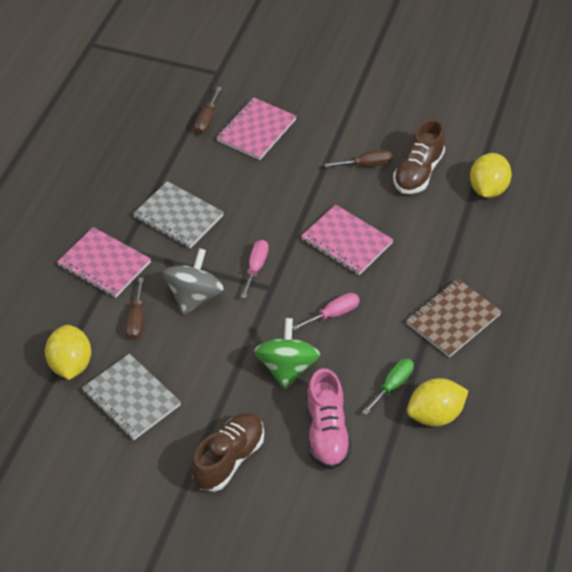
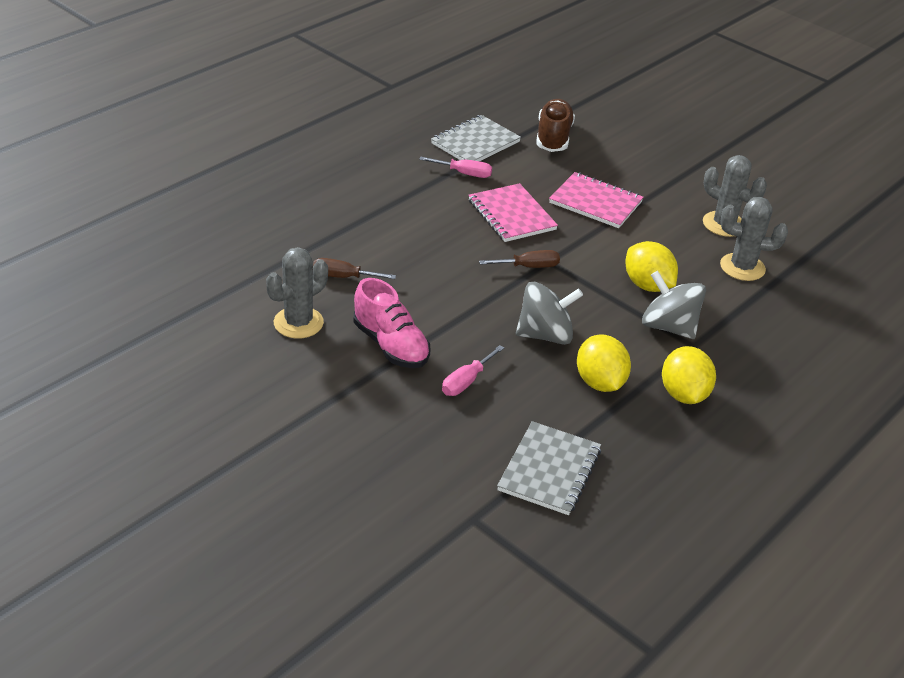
brown notebook: 1 -> 0
brown screwdriver: 3 -> 2
brown shoe: 2 -> 1
green screwdriver: 1 -> 0
green spinning top: 1 -> 0
grey cactus: 0 -> 3
grey spinning top: 1 -> 2
pink notebook: 3 -> 2

